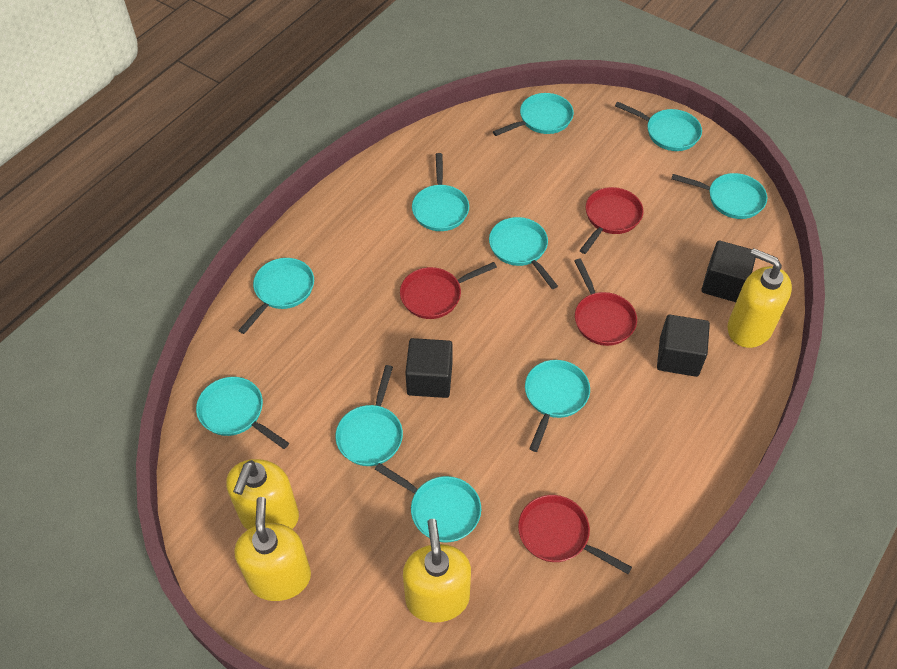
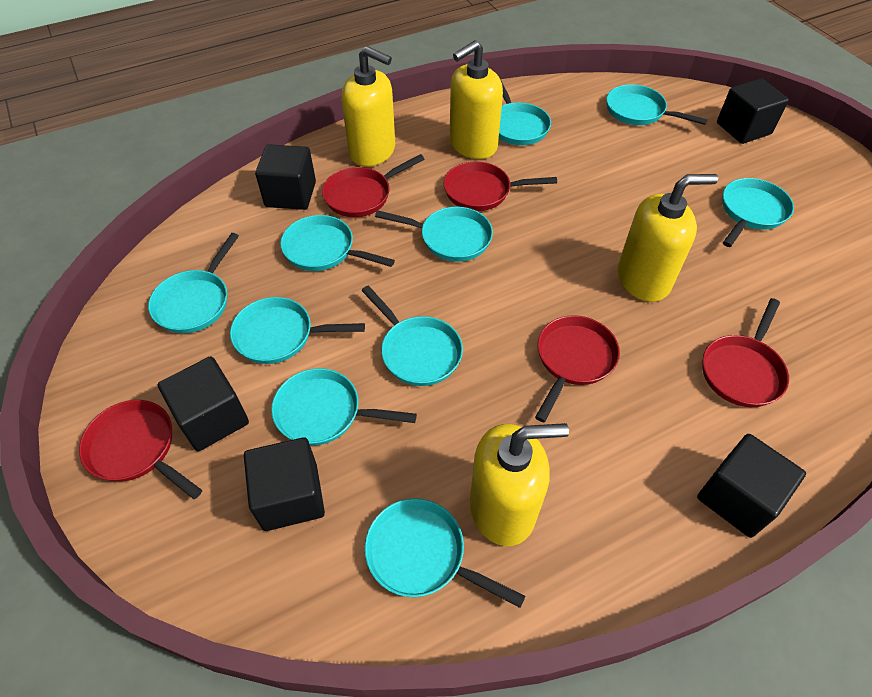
black cube: 3 -> 5
red pan: 4 -> 5

